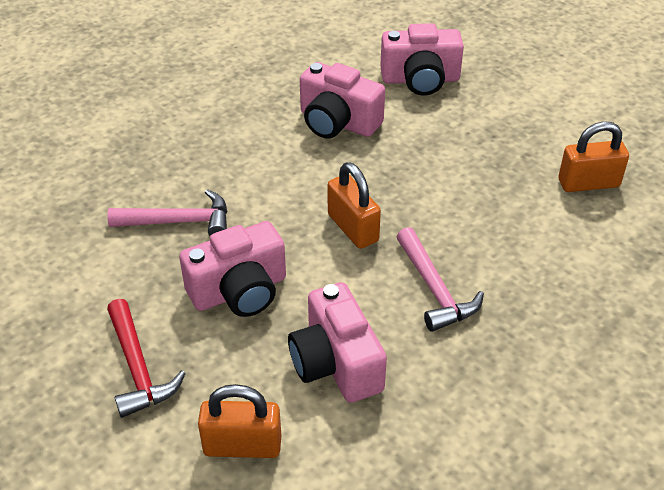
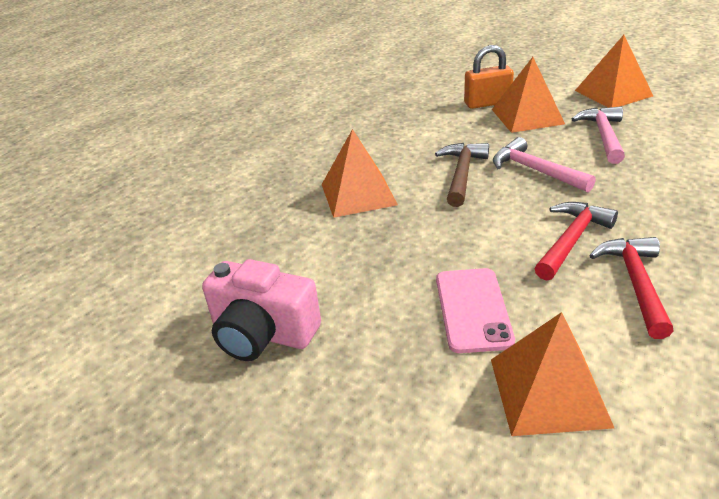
brown hammer: 0 -> 1
orange padlock: 3 -> 1
orange pyramid: 0 -> 4
pink camera: 4 -> 1
pink phone: 0 -> 1
red hammer: 1 -> 2

